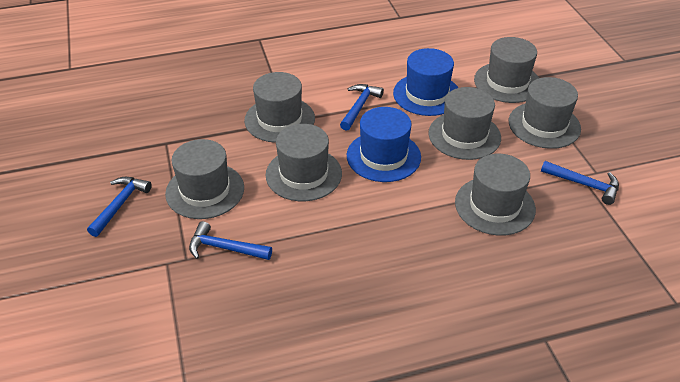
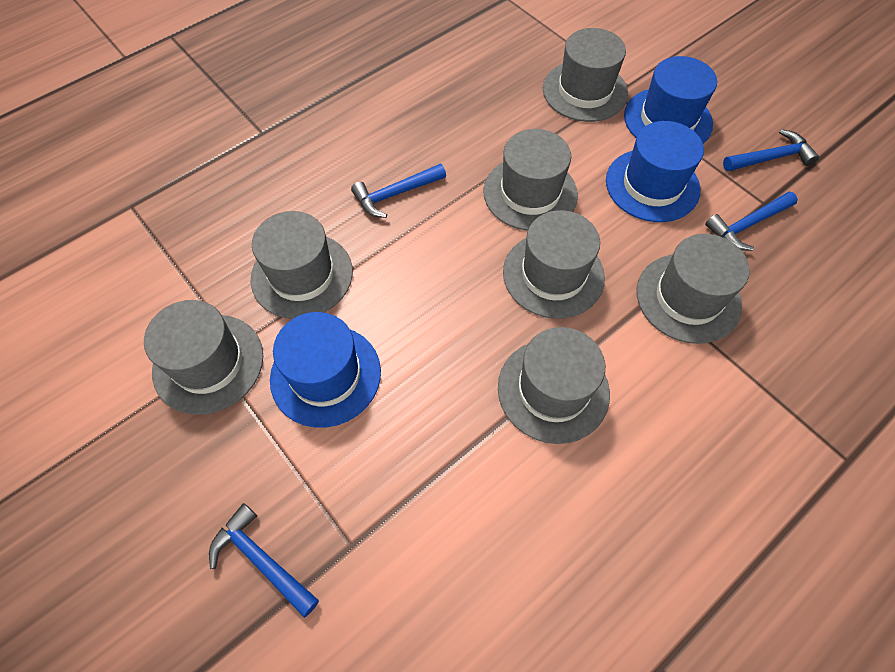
blue hat: 2 -> 3

